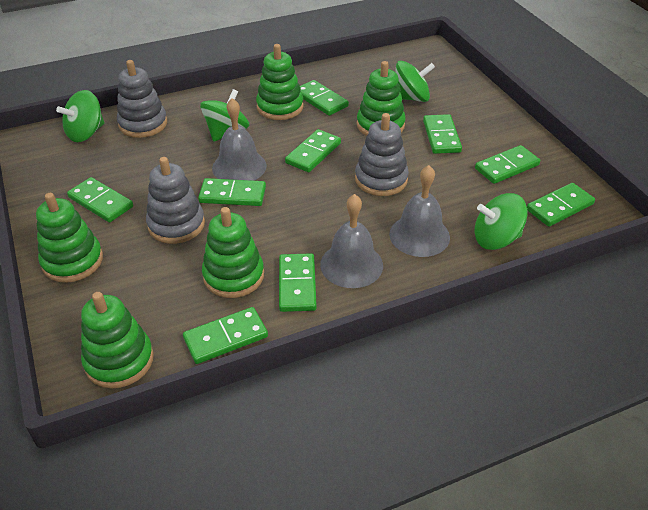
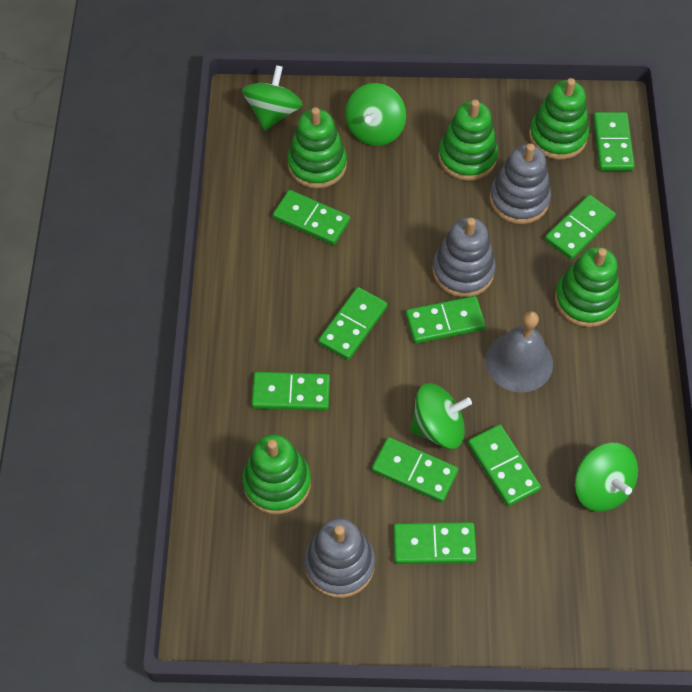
grey bell: 3 -> 1

